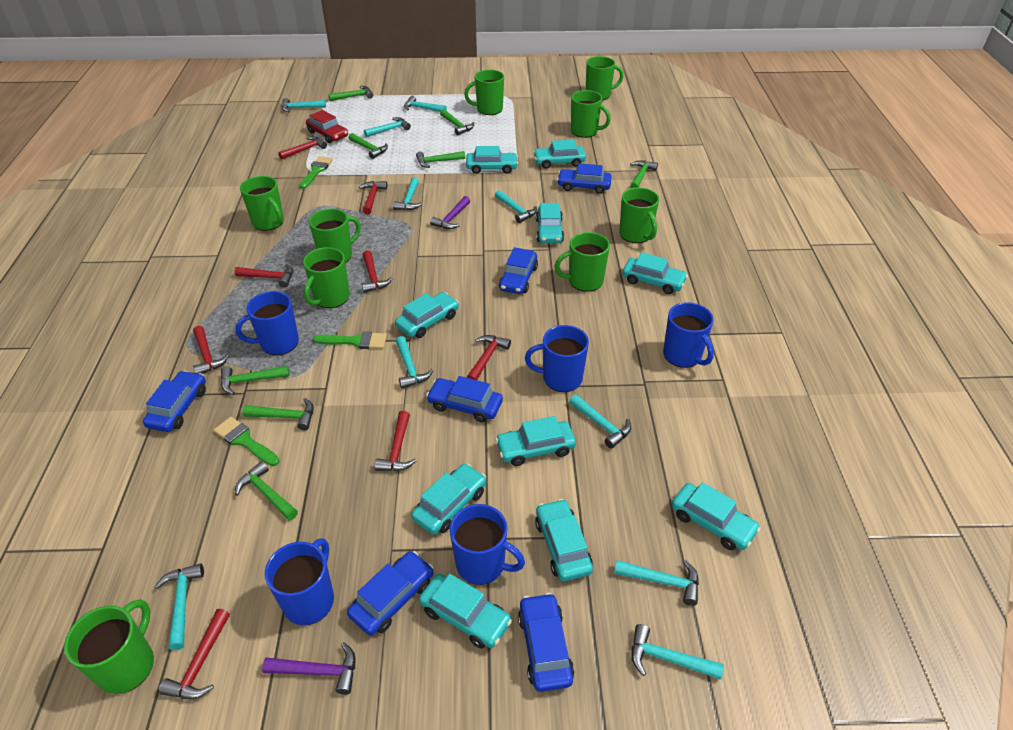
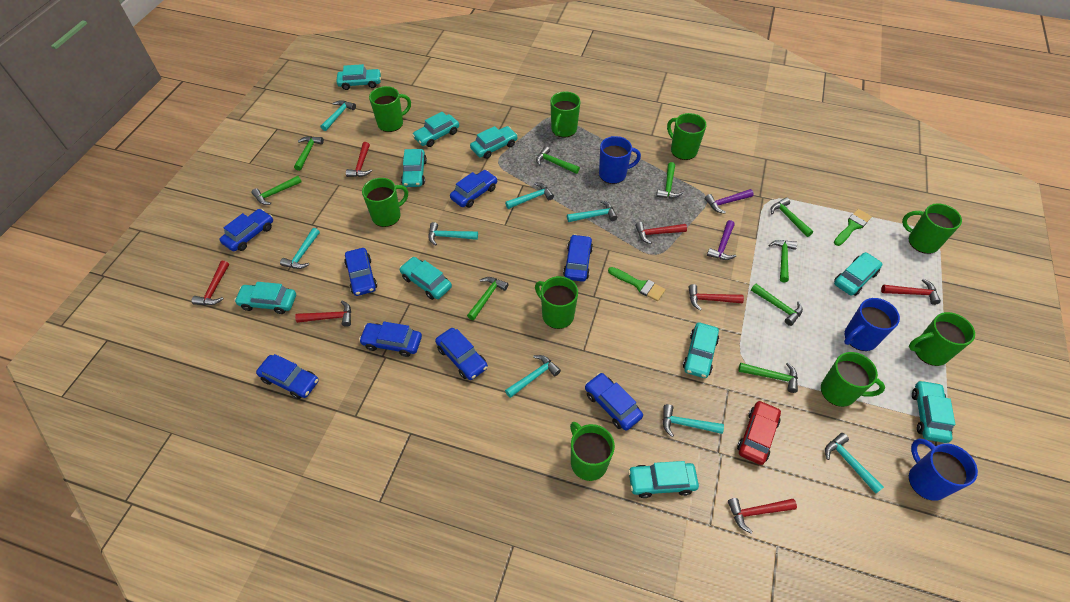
blue car: 6 -> 8
blue mug: 5 -> 3
green brush: 3 -> 2
green hammer: 8 -> 9
red hammer: 8 -> 7
turquoise hammer: 10 -> 8

